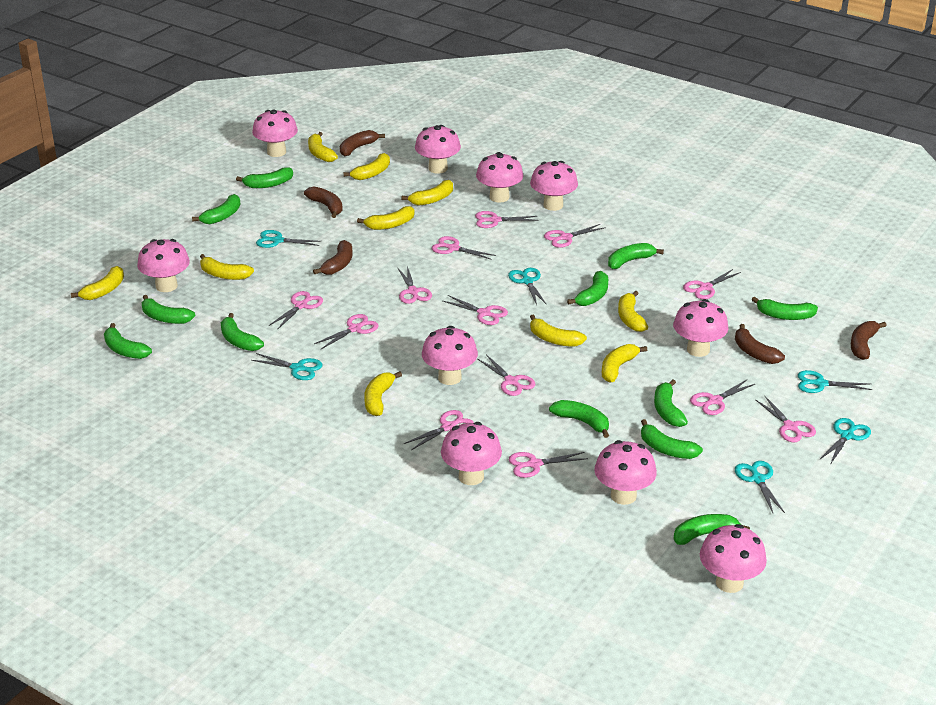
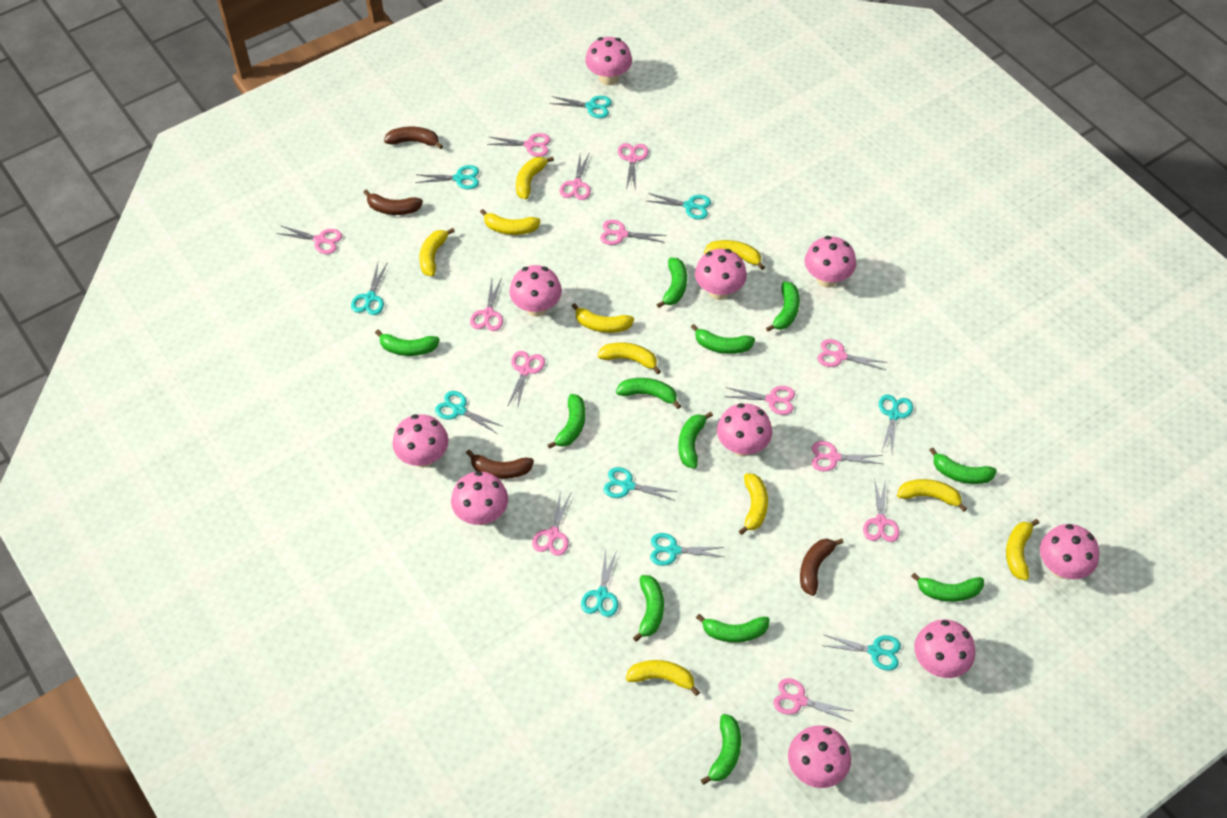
brown banana: 5 -> 4
turquoise scissors: 6 -> 10

